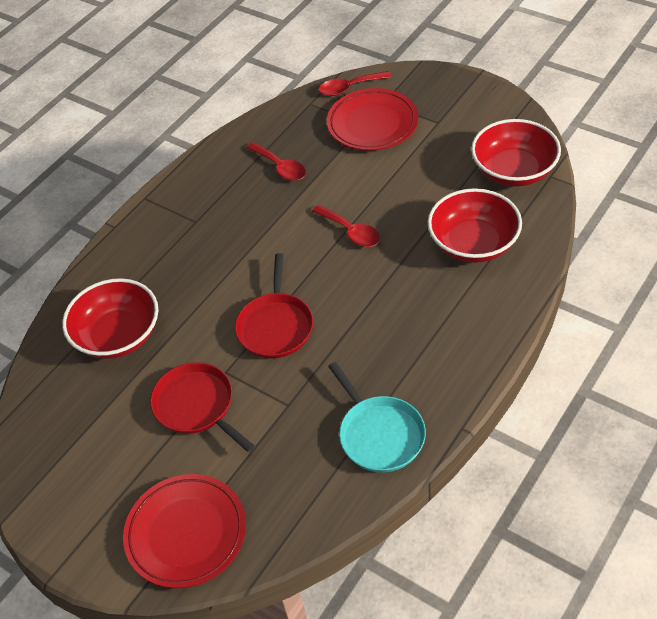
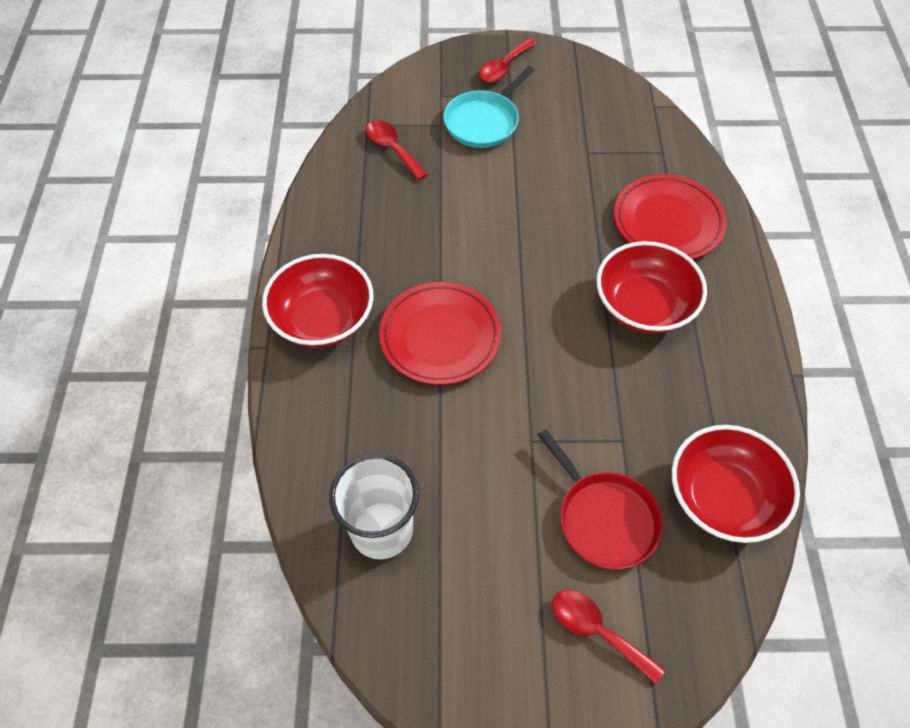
red pan: 2 -> 1
white cup: 0 -> 1

